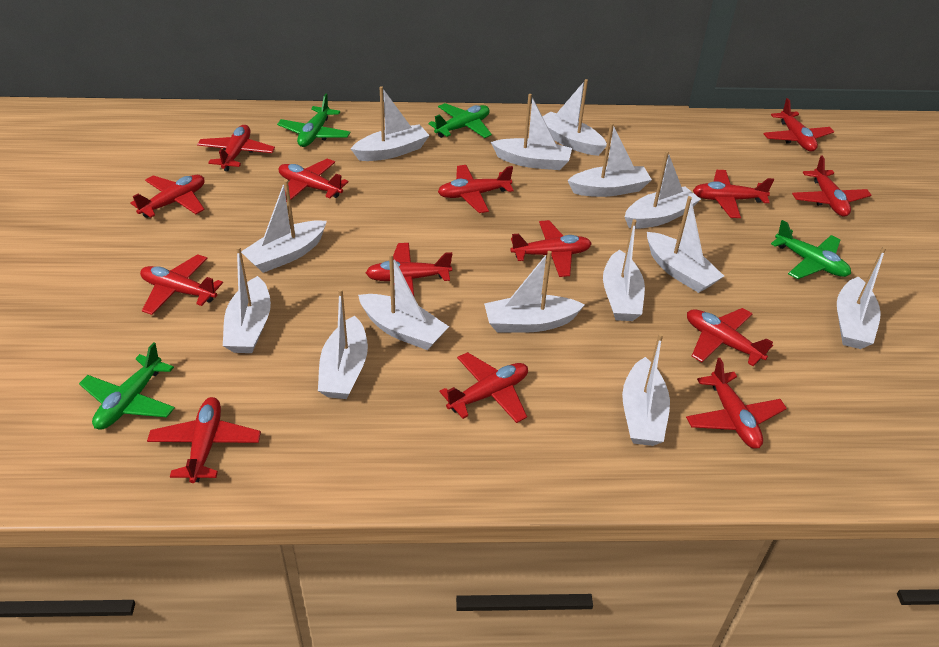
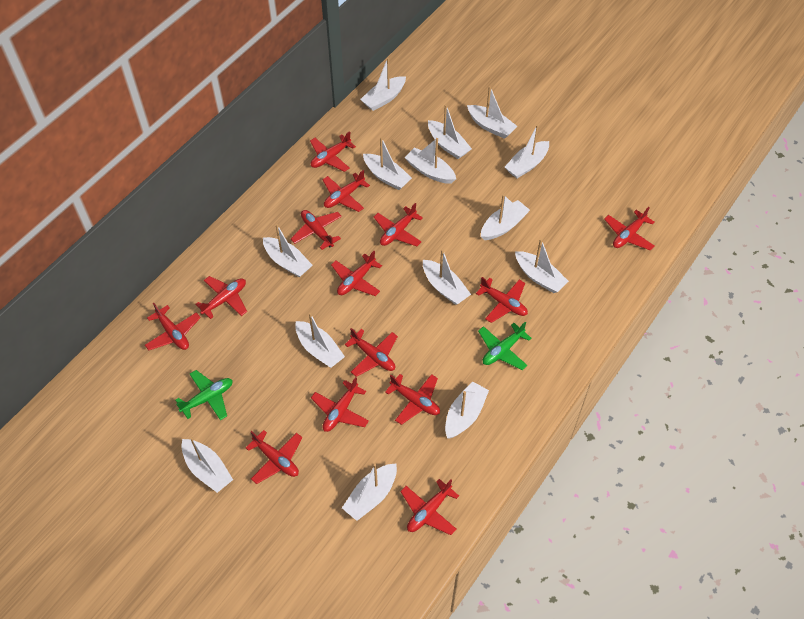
green plane: 4 -> 2

